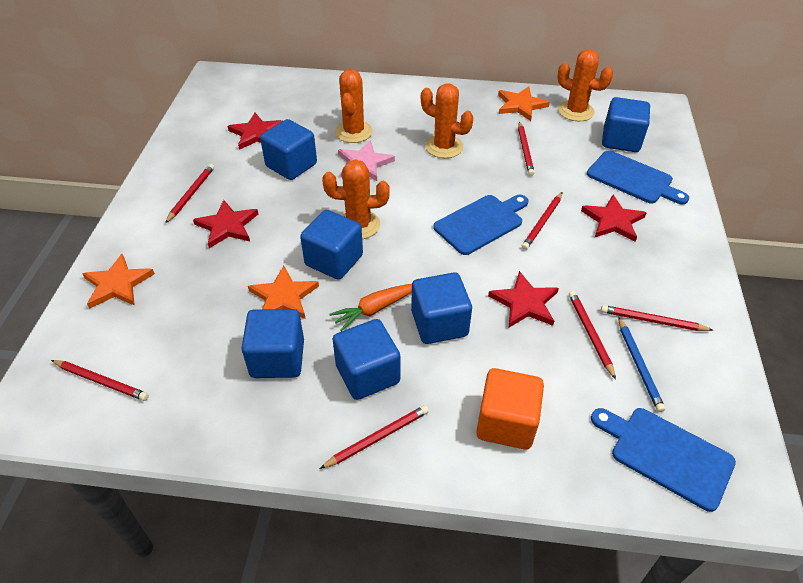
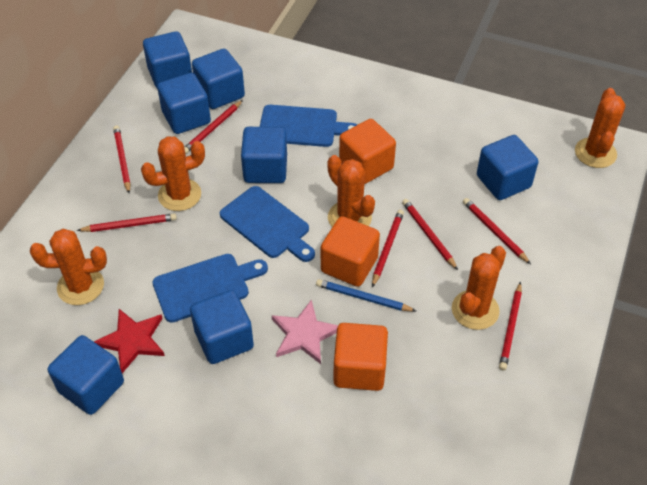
blue cube: 6 -> 7
orange cactus: 4 -> 5
orange carrot: 1 -> 0
orange cube: 1 -> 3
orange star: 3 -> 0
red star: 4 -> 1

